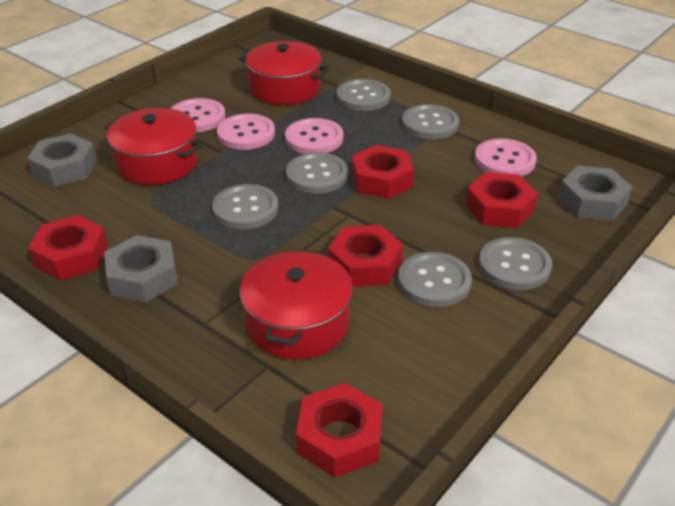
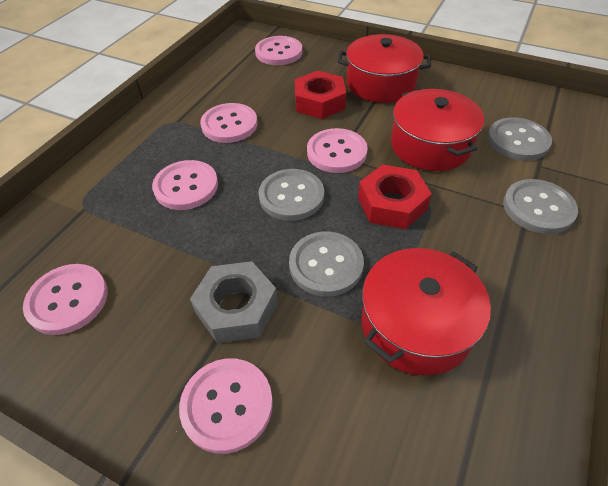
grey button: 6 -> 4
grey nut: 3 -> 1
pink button: 4 -> 6
red nut: 5 -> 2

